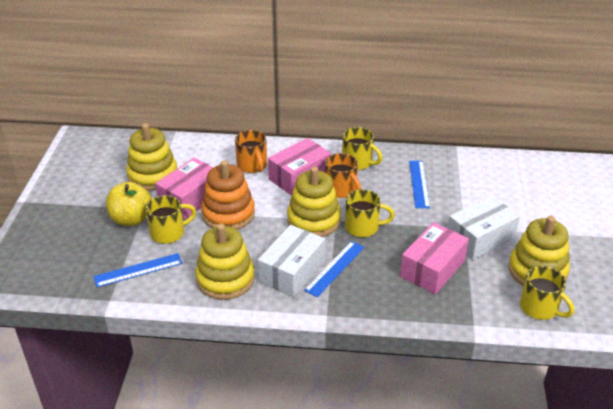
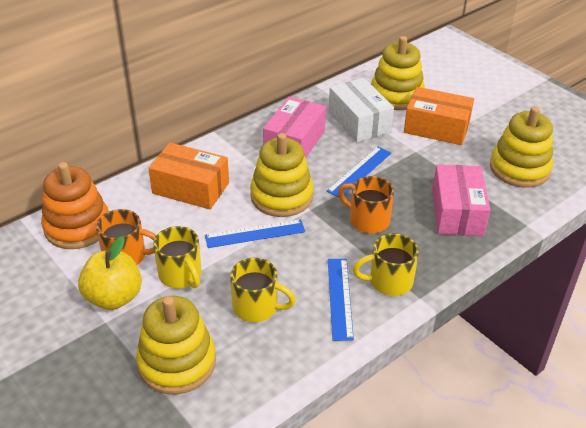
orange box: 0 -> 2
pink box: 3 -> 2
white box: 2 -> 1
yellow mug: 4 -> 3

